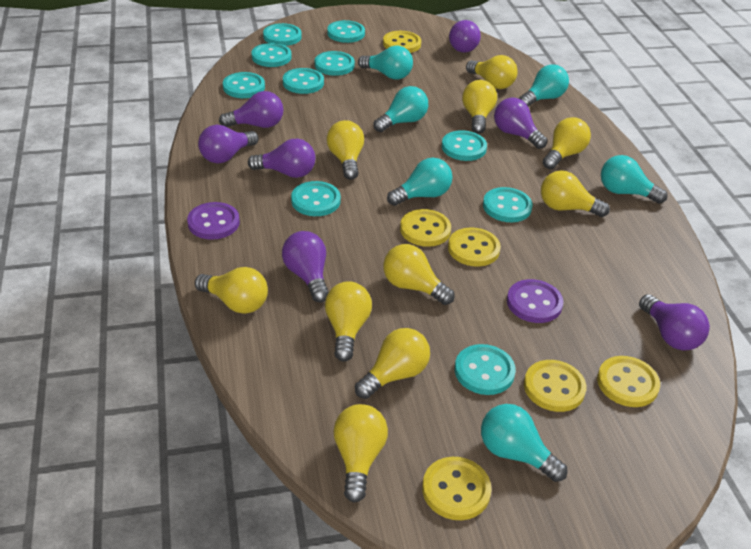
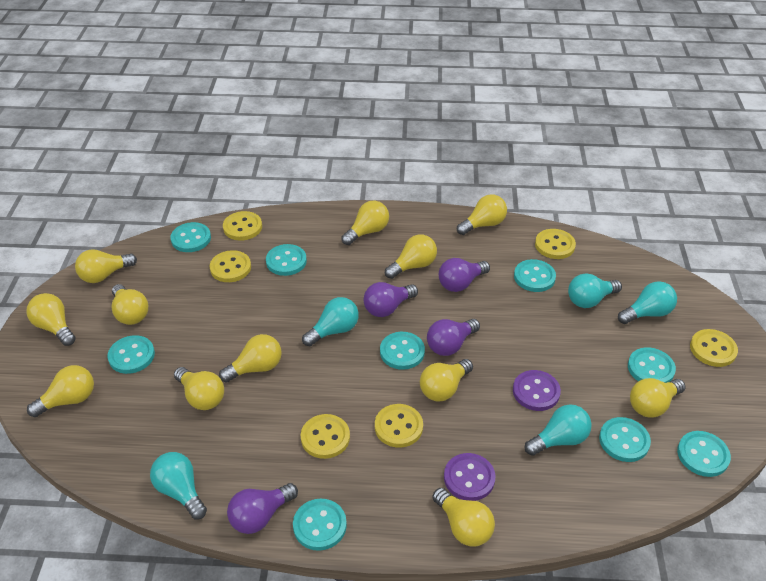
purple light bulb: 7 -> 4
turquoise button: 10 -> 9
turquoise light bulb: 6 -> 5
yellow light bulb: 10 -> 12

